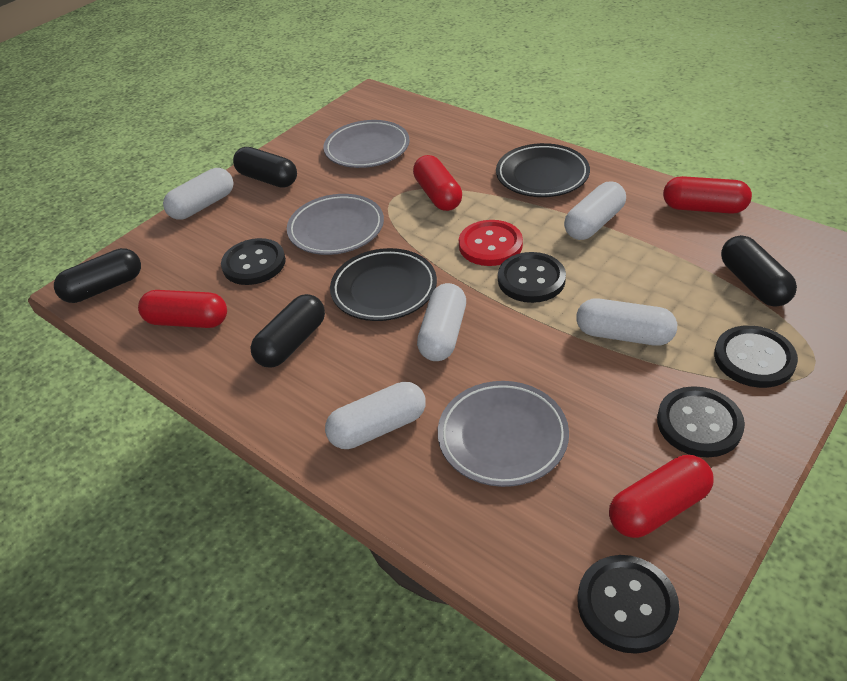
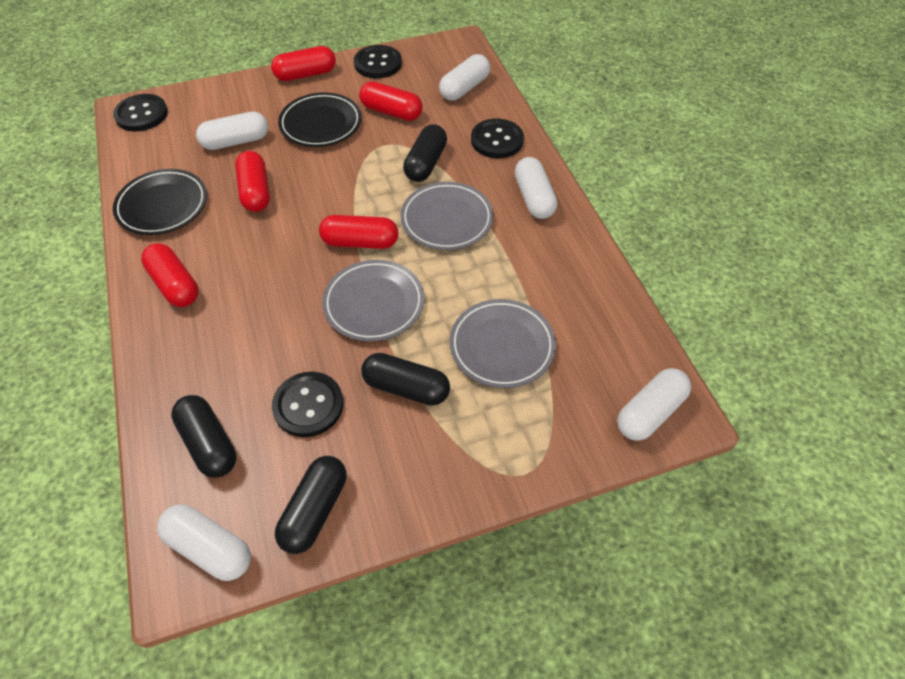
black button: 5 -> 4
red button: 1 -> 0
red capsule: 4 -> 5

